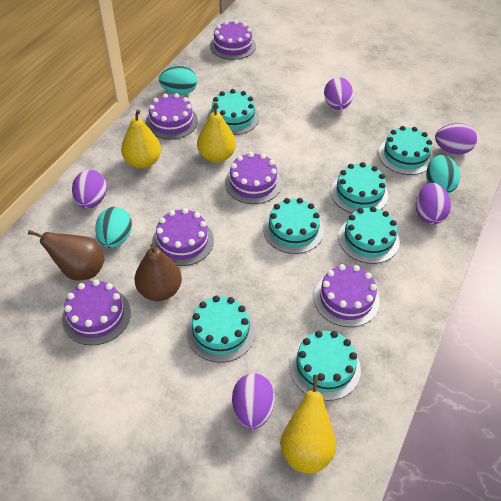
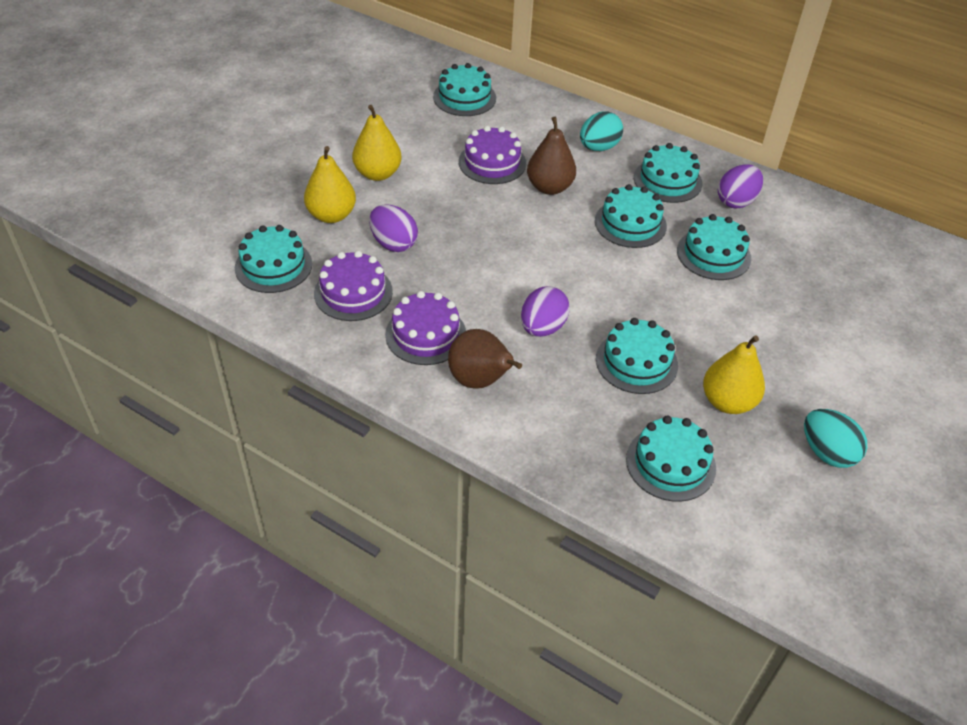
purple cake: 6 -> 3
purple egg: 5 -> 3
turquoise egg: 3 -> 2

